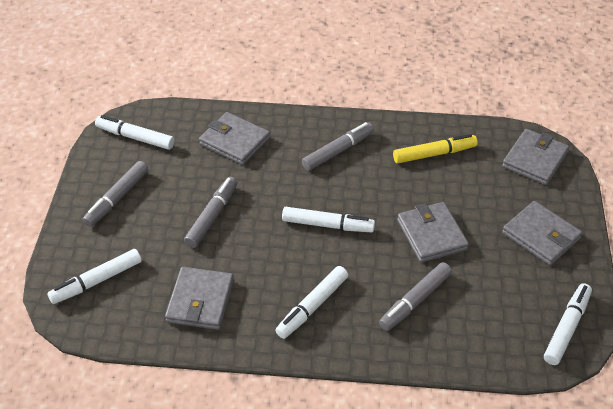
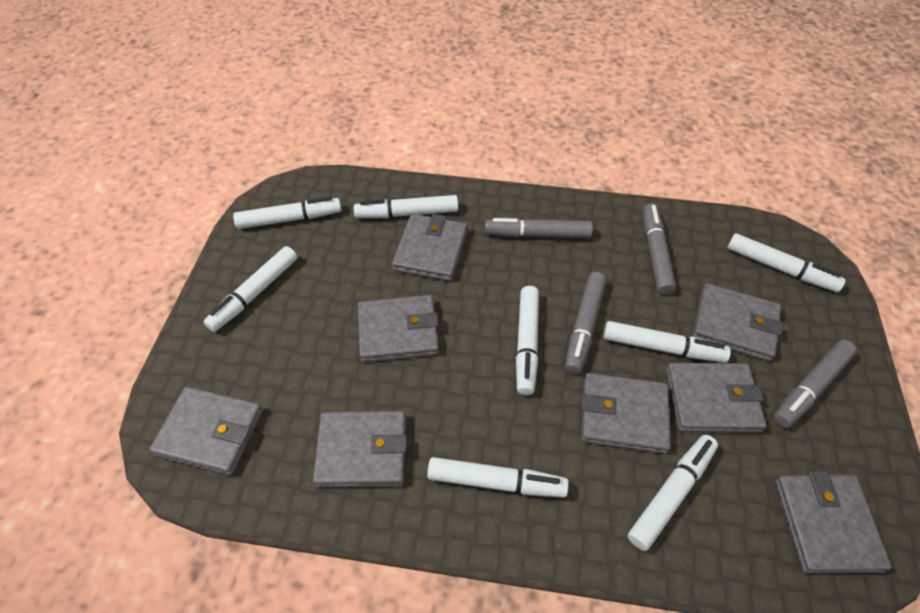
grey wallet: 5 -> 8
white marker: 5 -> 8
yellow marker: 1 -> 0

